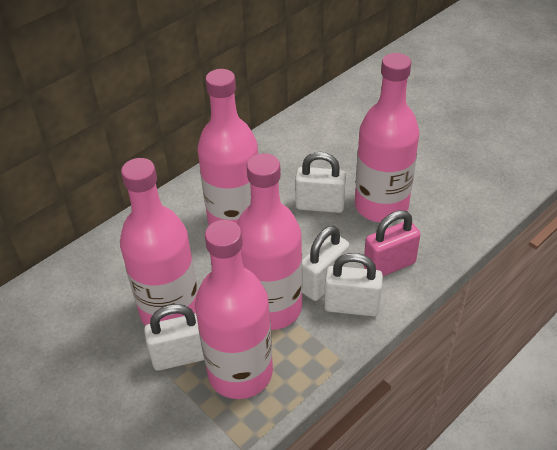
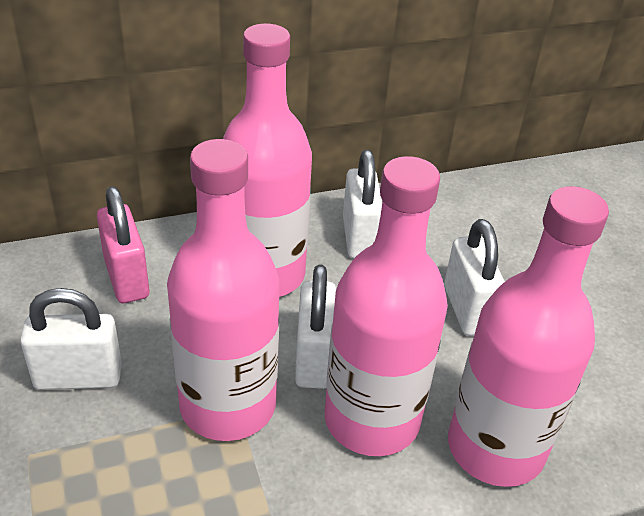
pink bottle: 5 -> 4

